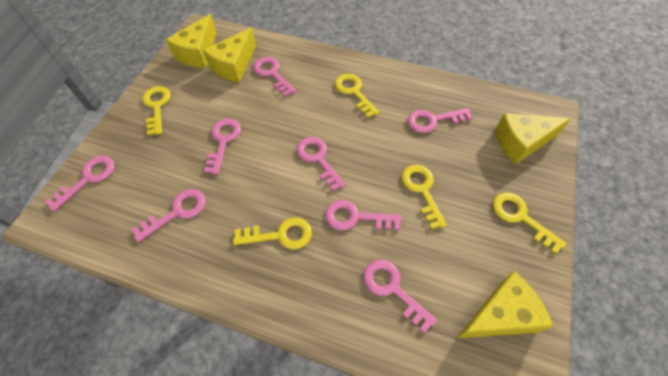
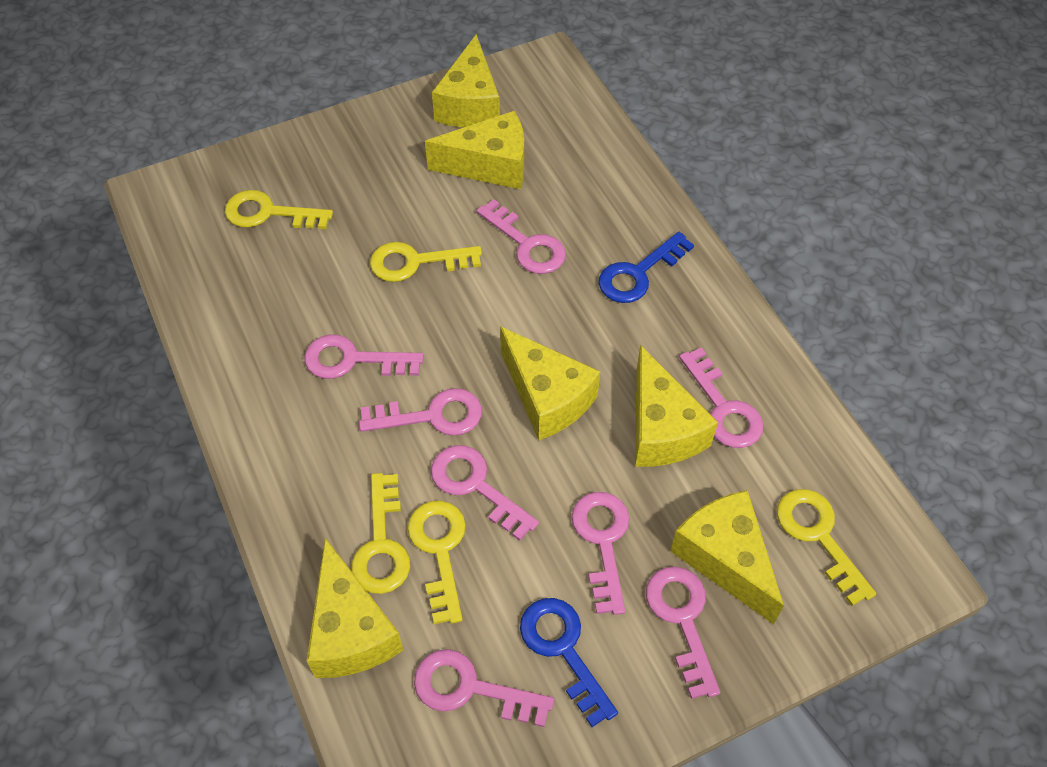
blue key: 0 -> 2
yellow cheese: 4 -> 6

